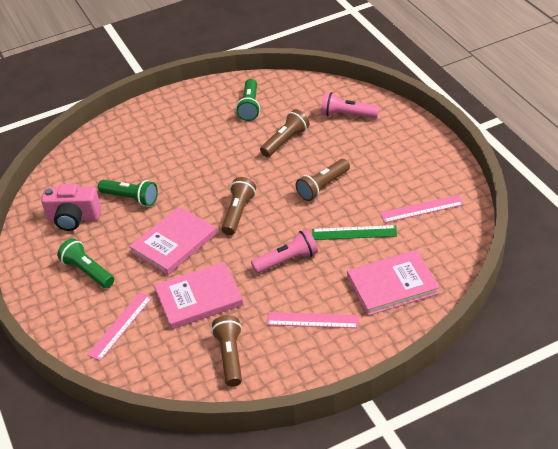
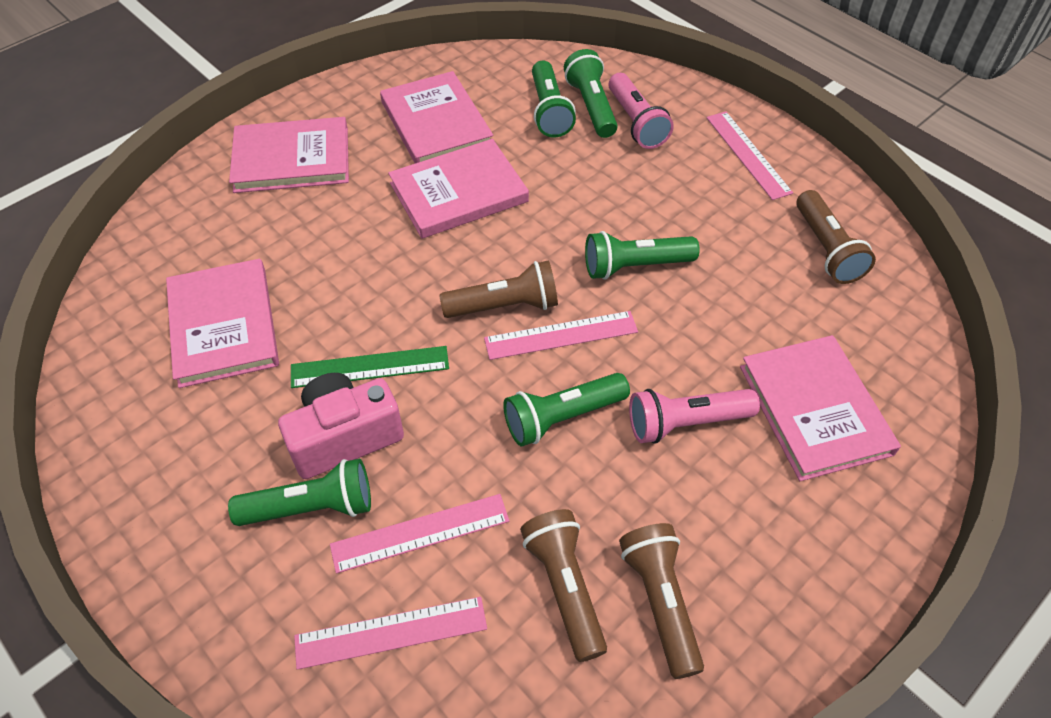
green flashlight: 3 -> 5
pink book: 3 -> 5
pink ruler: 3 -> 4

